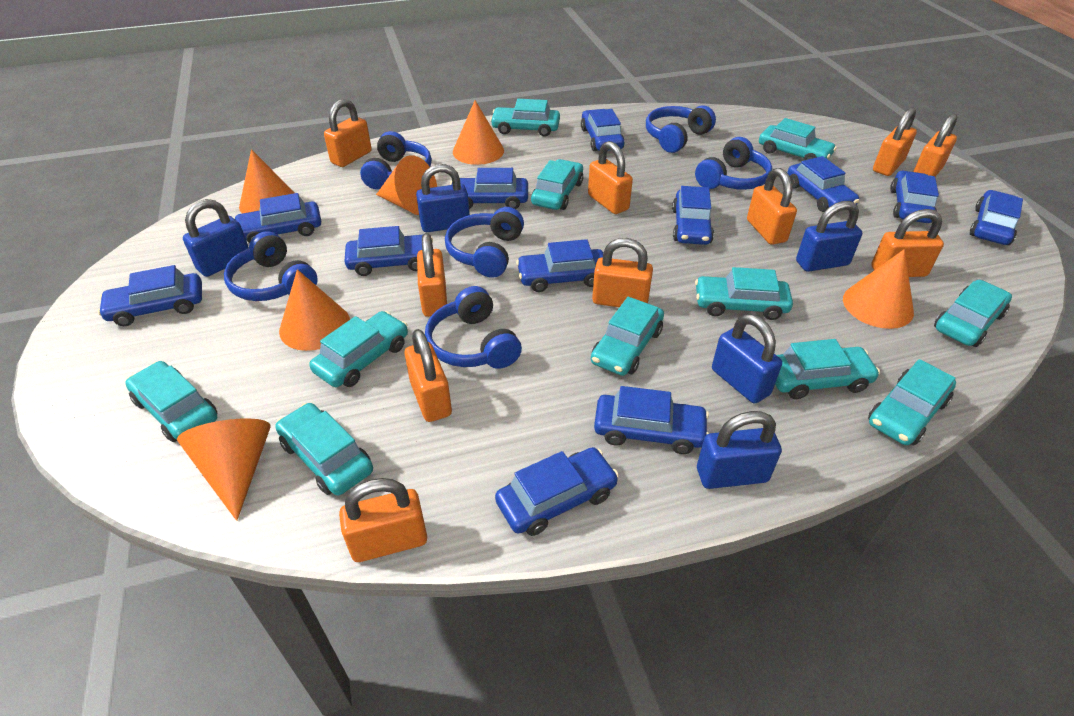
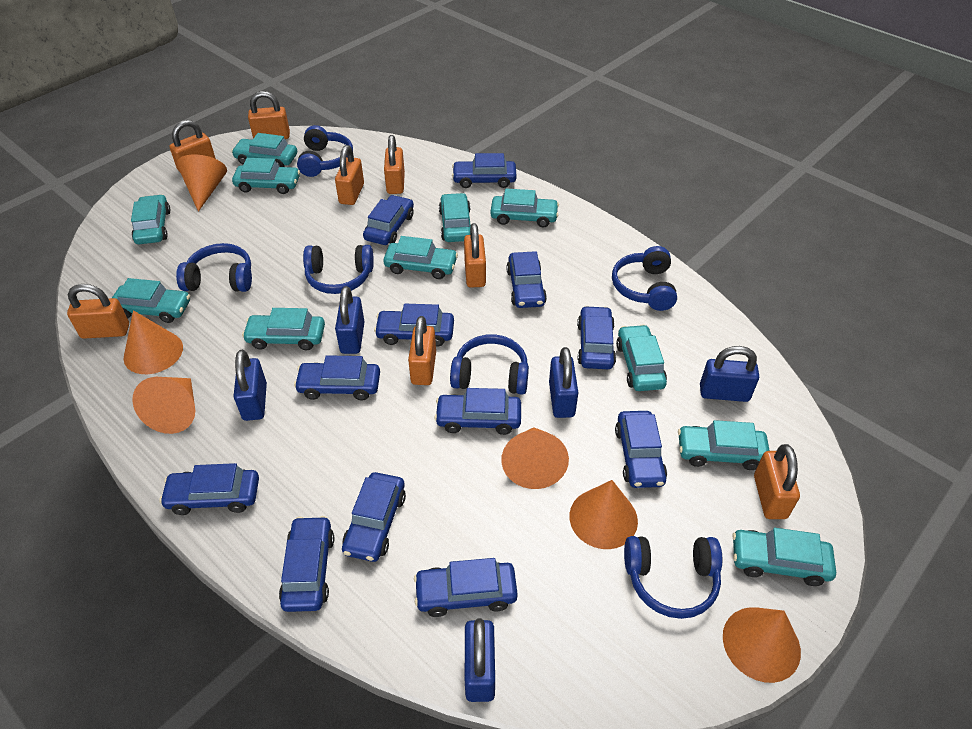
orange padlock: 10 -> 8

